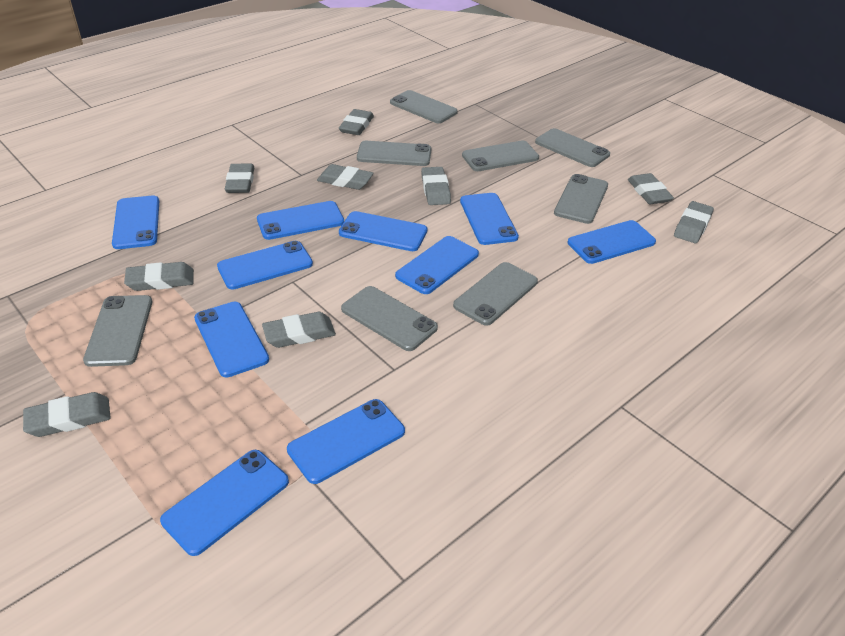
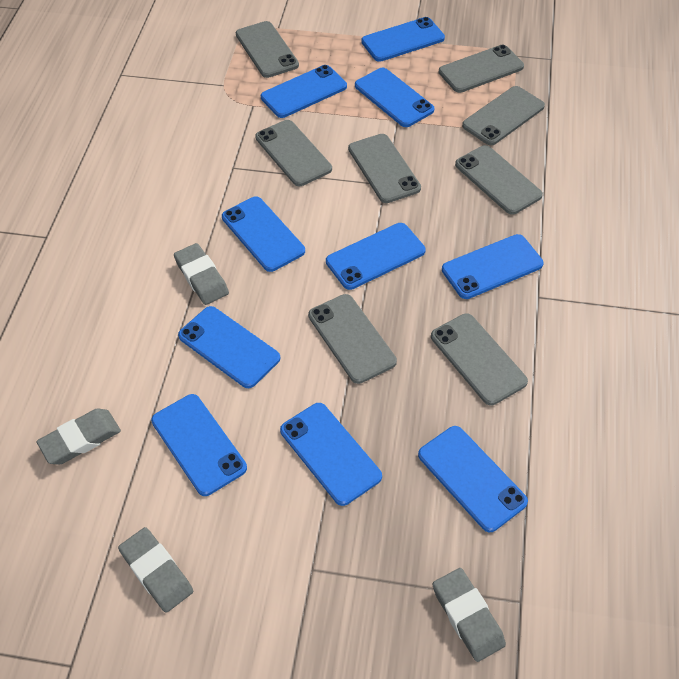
grey eraser: 9 -> 4

